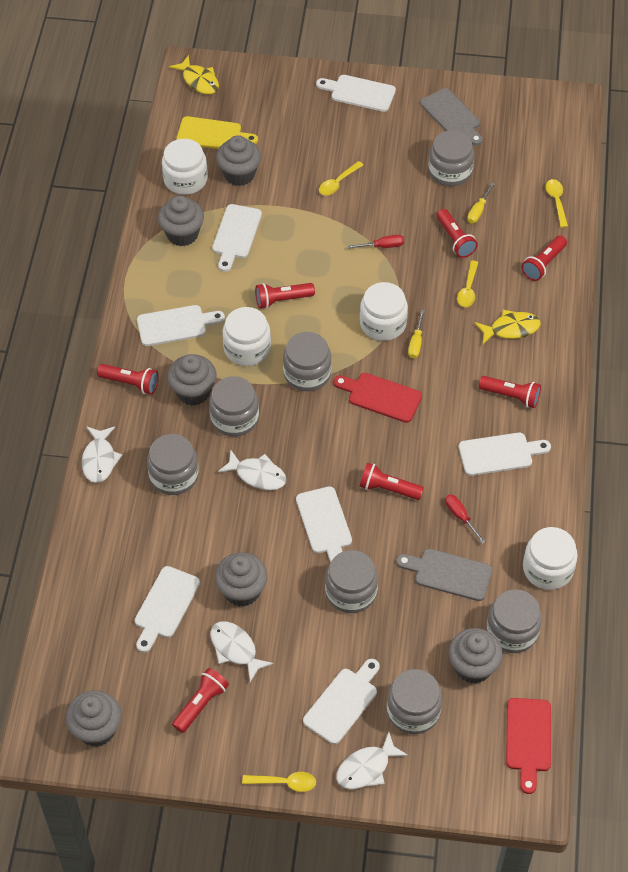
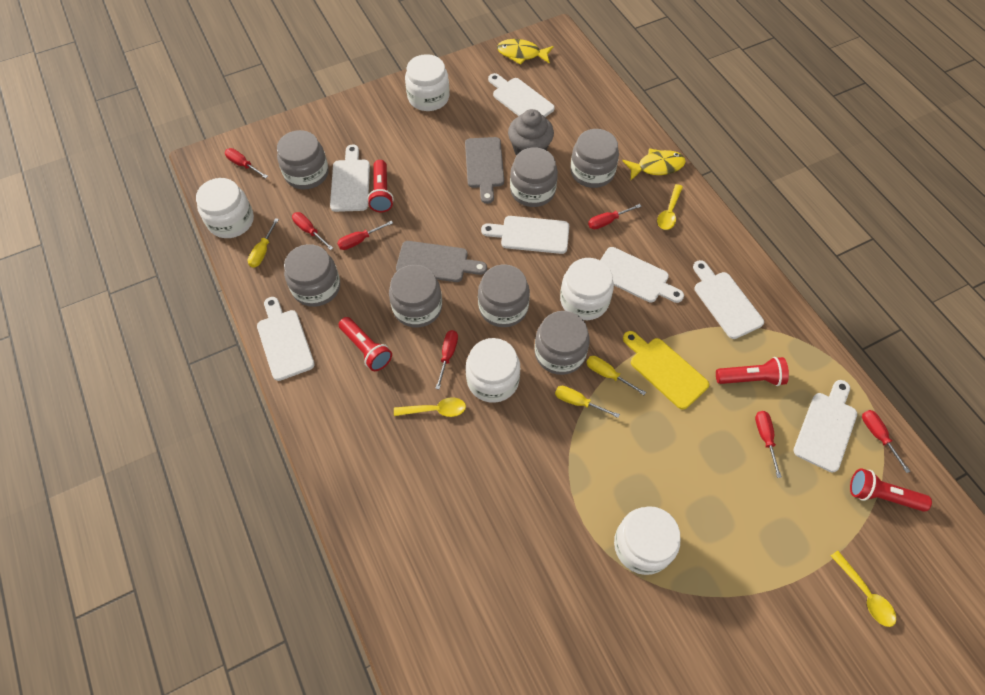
grey cupcake: 6 -> 1
red cutting board: 2 -> 0
red flashlight: 7 -> 4
red screwdriver: 2 -> 7
white fish: 4 -> 0
white jar: 4 -> 5
yellow screwdriver: 2 -> 3
yellow spoon: 4 -> 3

